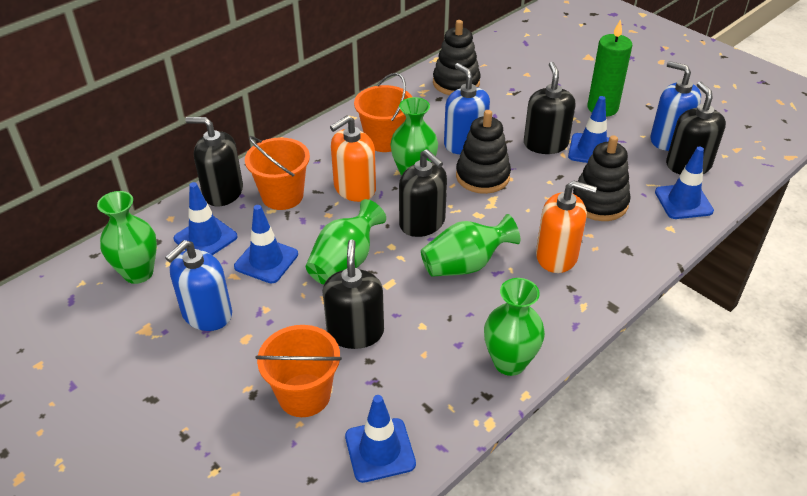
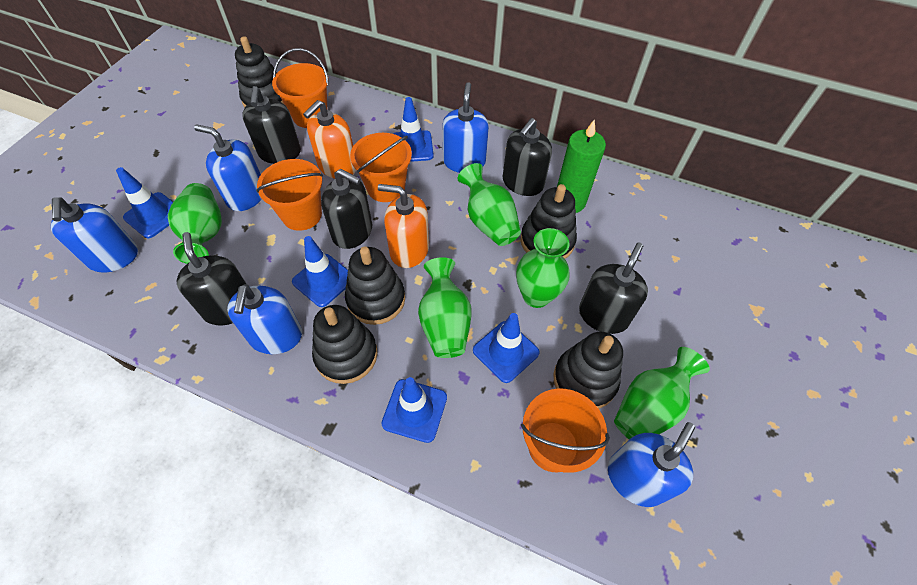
black stacking toy: 3 -> 5
blue soap dispenser: 3 -> 5
orange bucket: 3 -> 4

